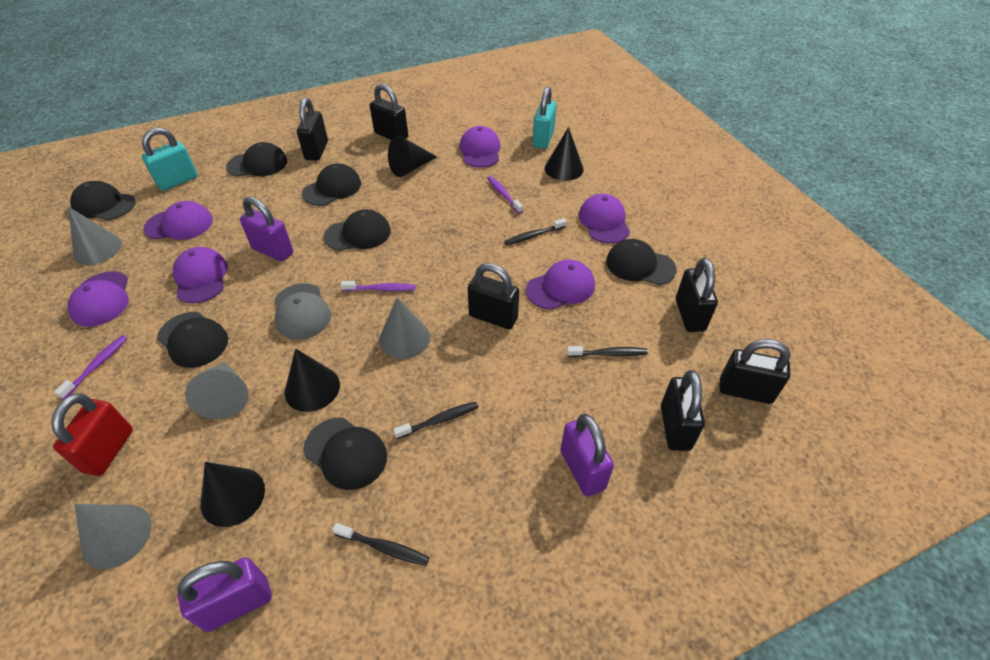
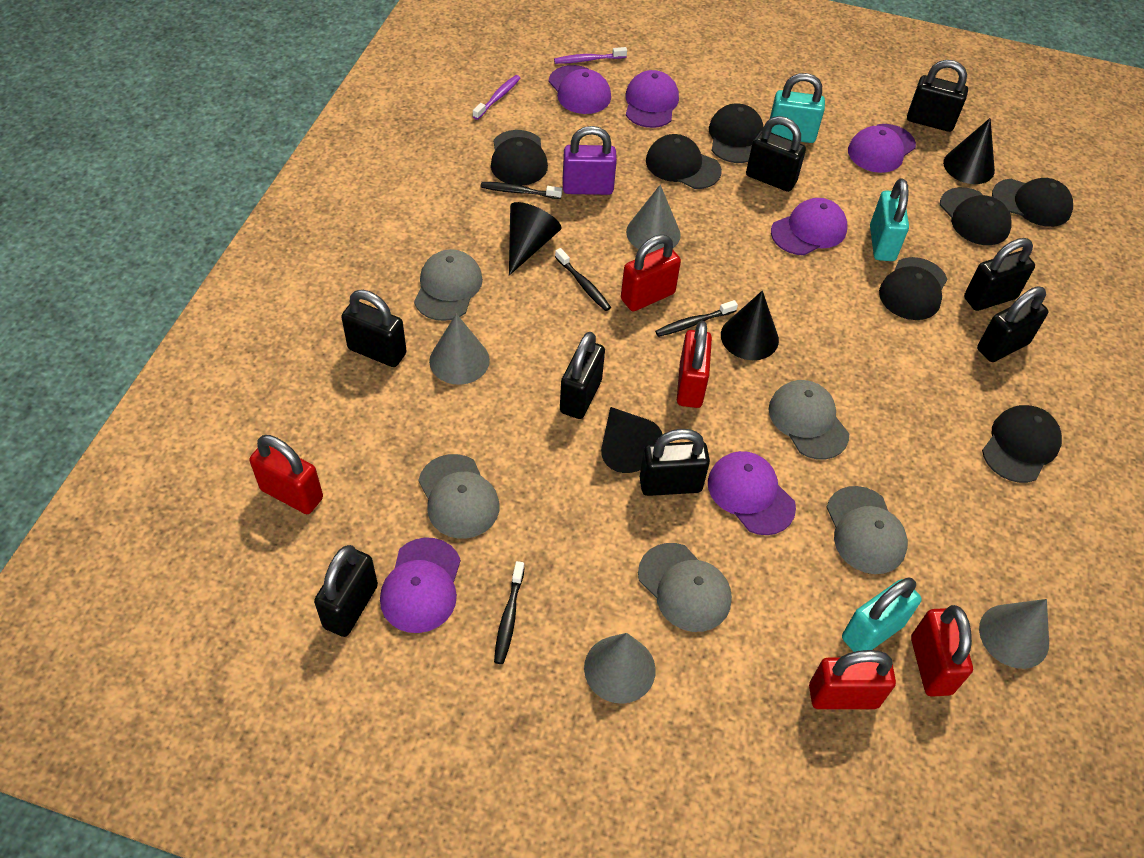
black padlock: 6 -> 8
grey cap: 1 -> 5
purple padlock: 3 -> 1
purple toothbrush: 3 -> 2
red padlock: 1 -> 5
turquoise padlock: 2 -> 3

